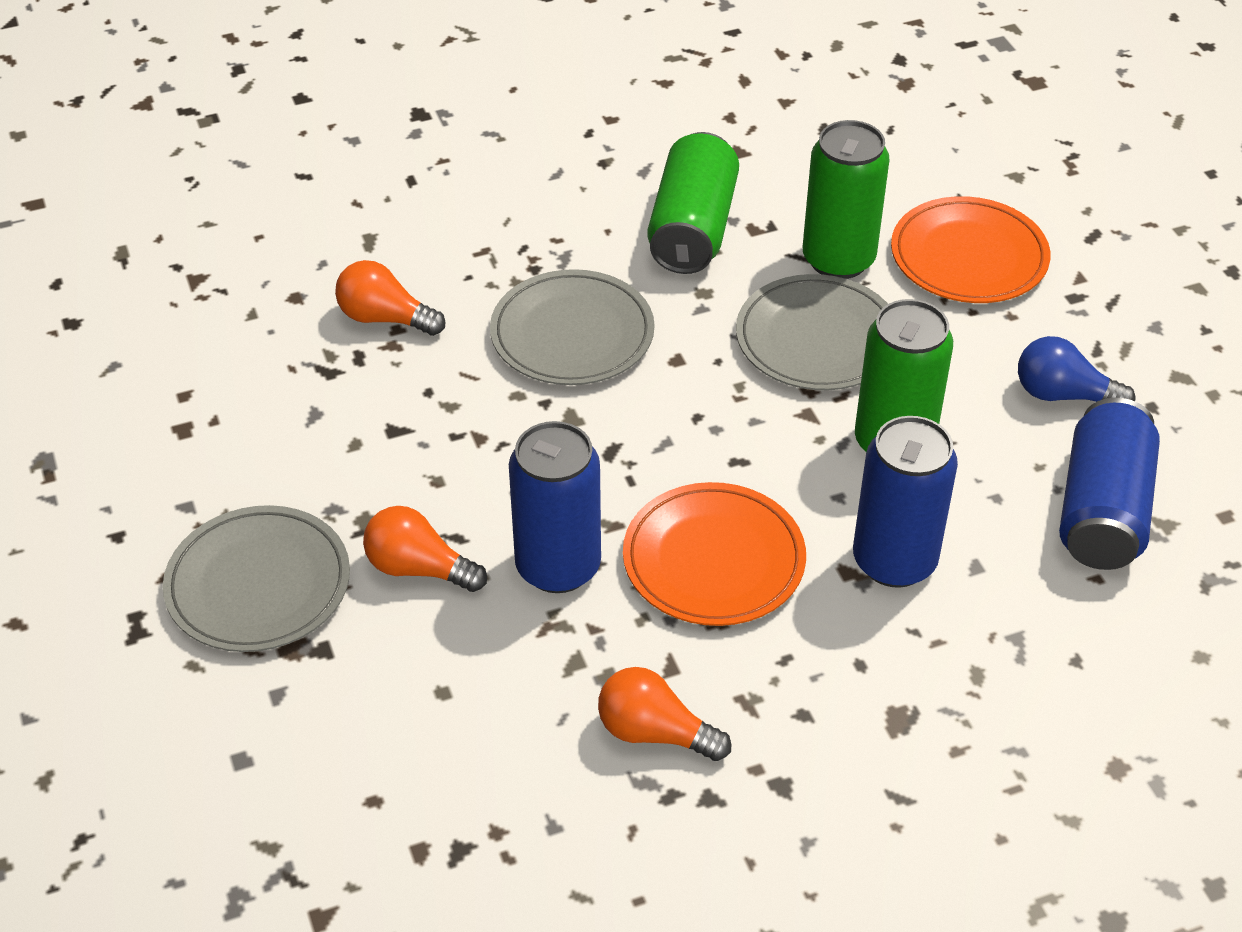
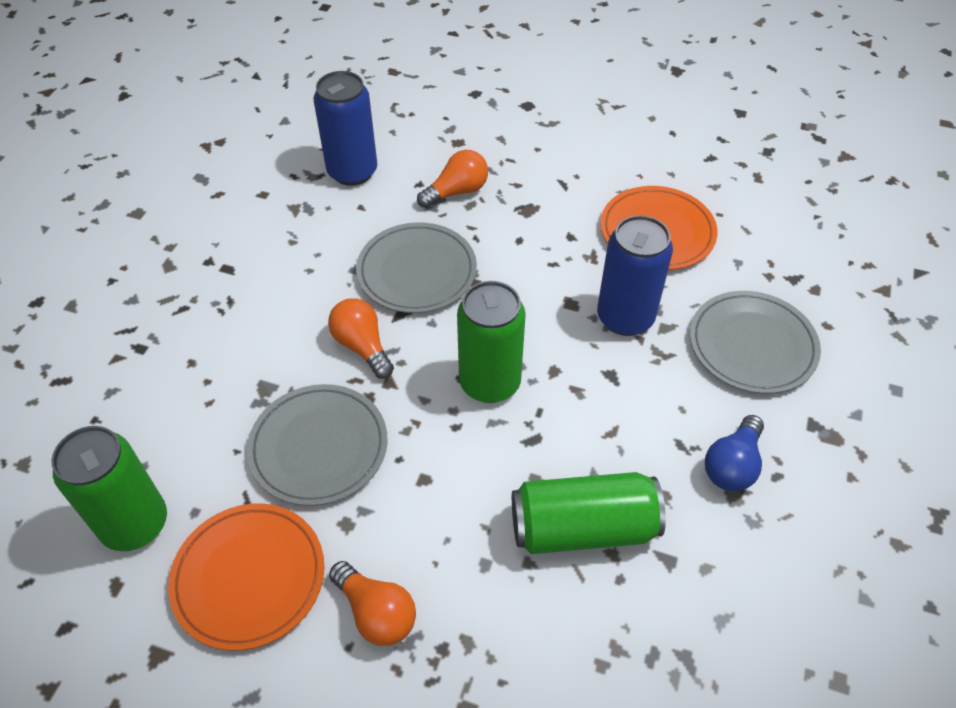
blue can: 3 -> 2

